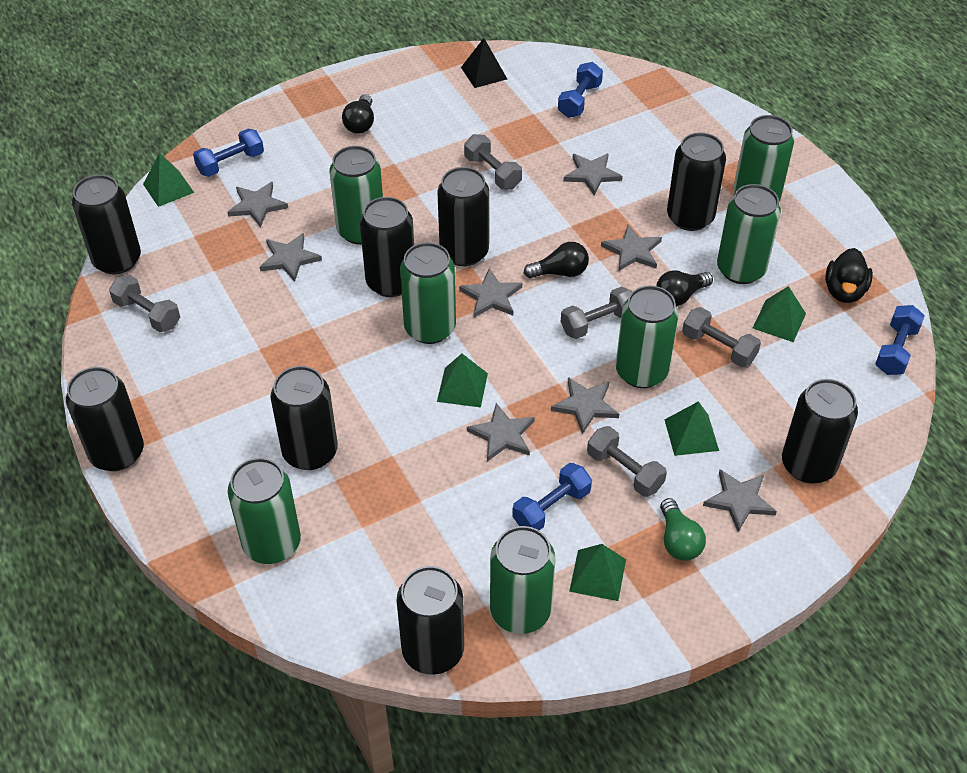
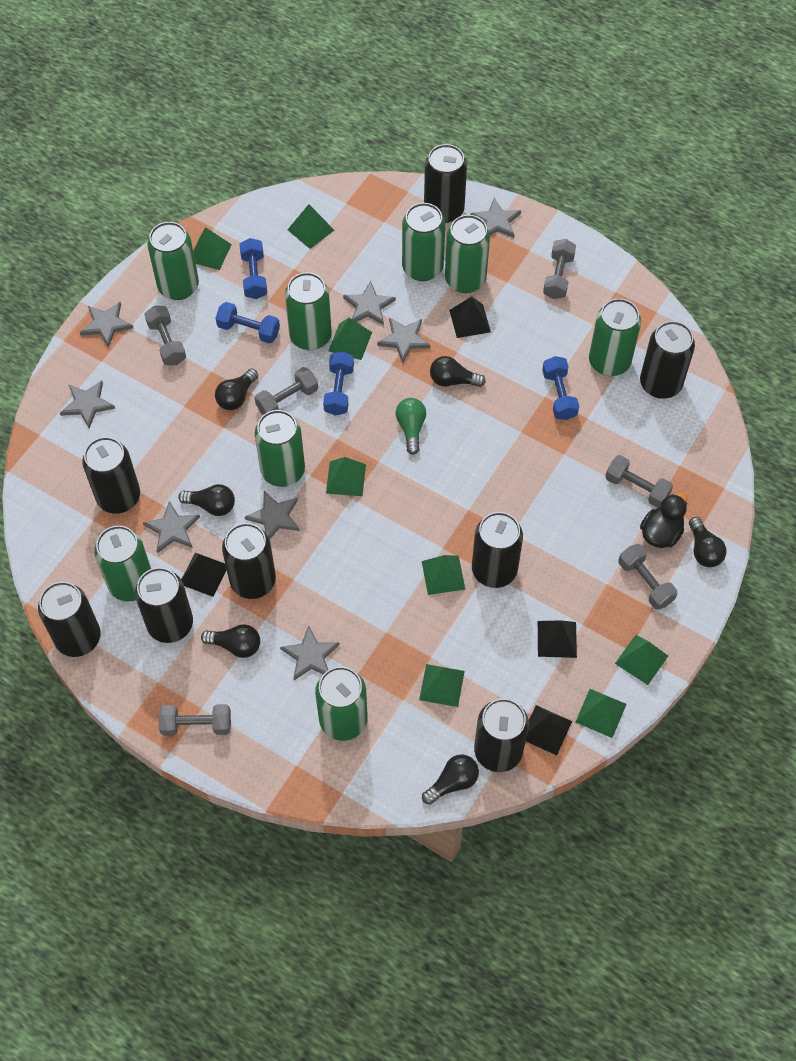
black light bulb: 3 -> 6
black pyramid: 1 -> 4
green can: 7 -> 8
green pyramid: 5 -> 8
grey dumbbell: 5 -> 6

